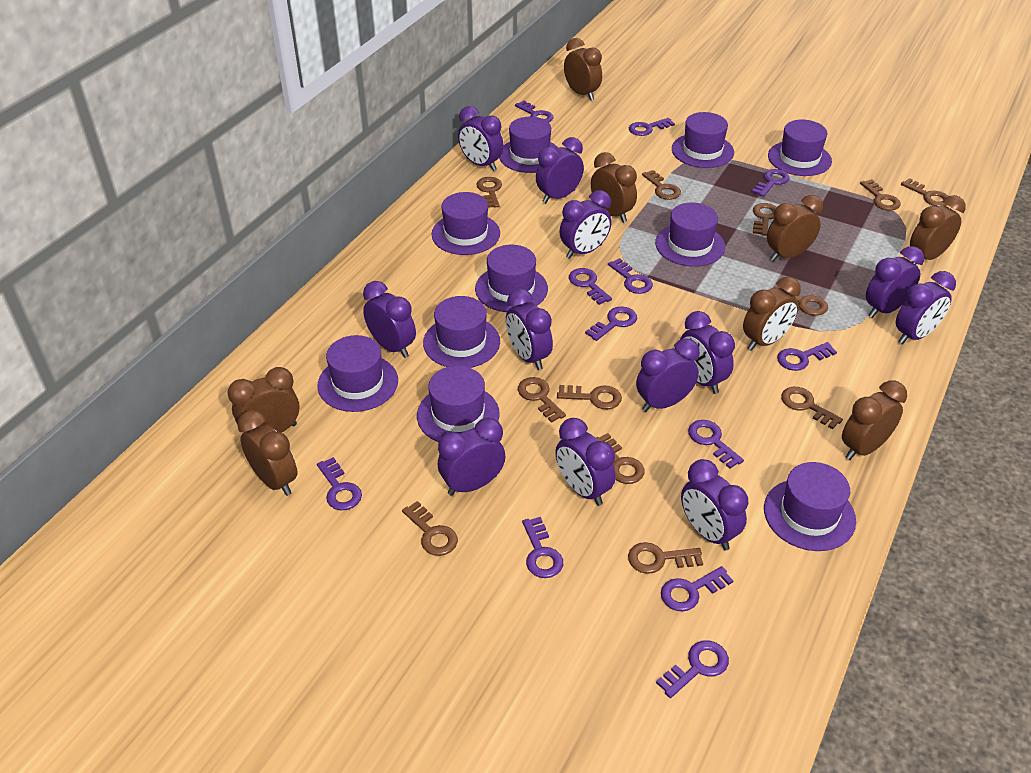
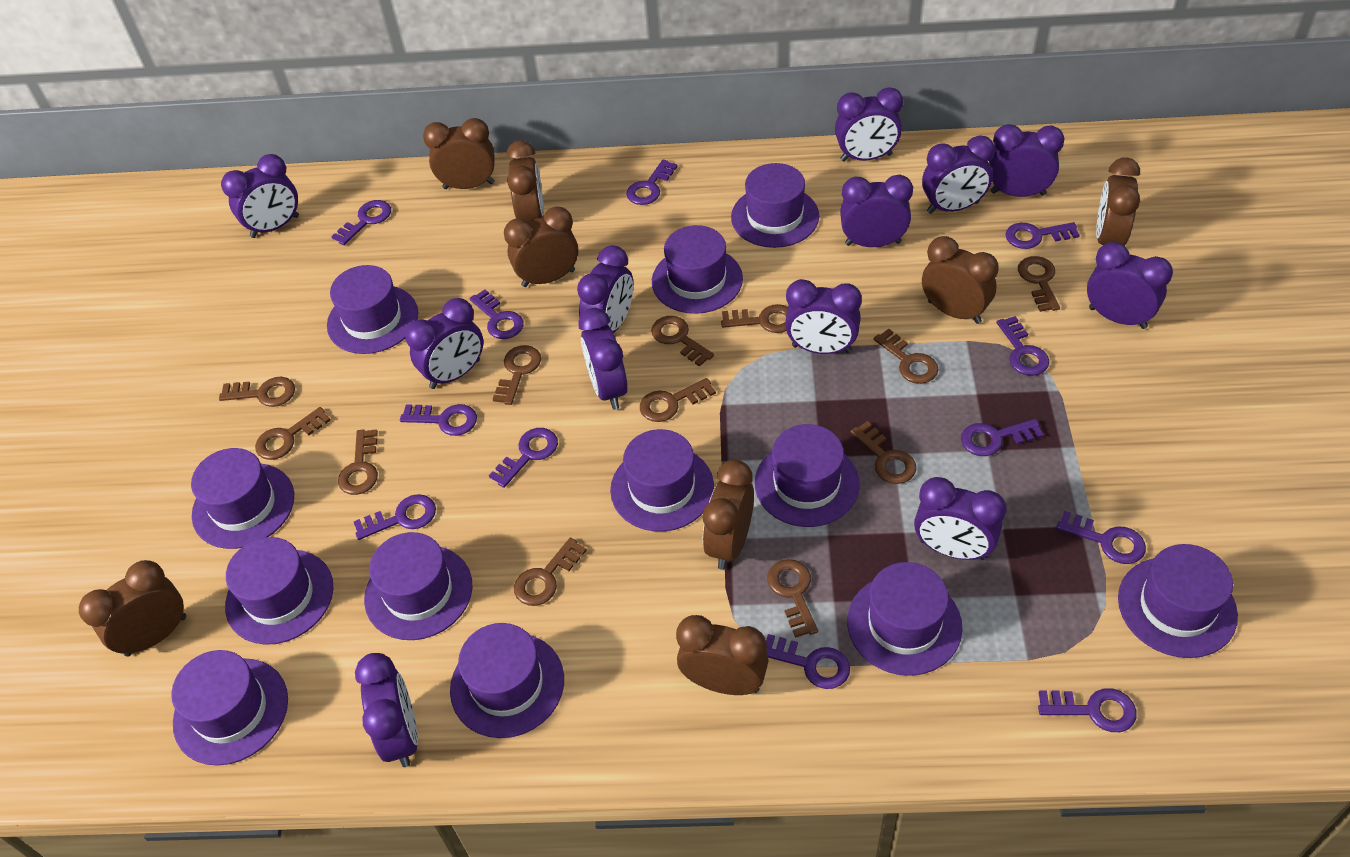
purple hat: 10 -> 12

